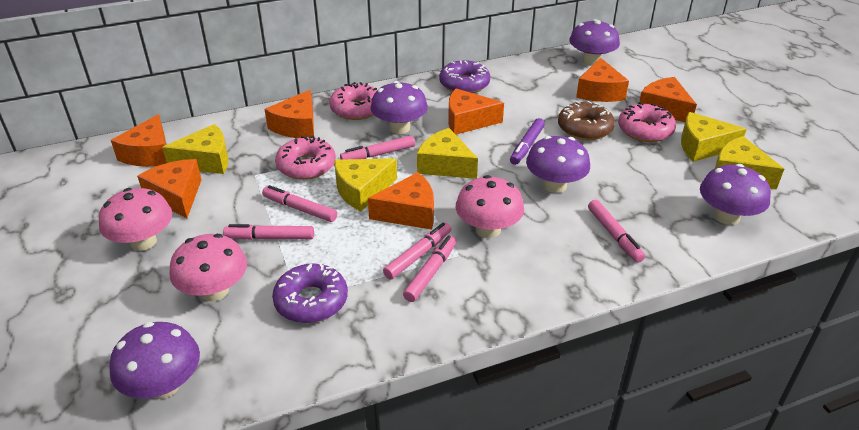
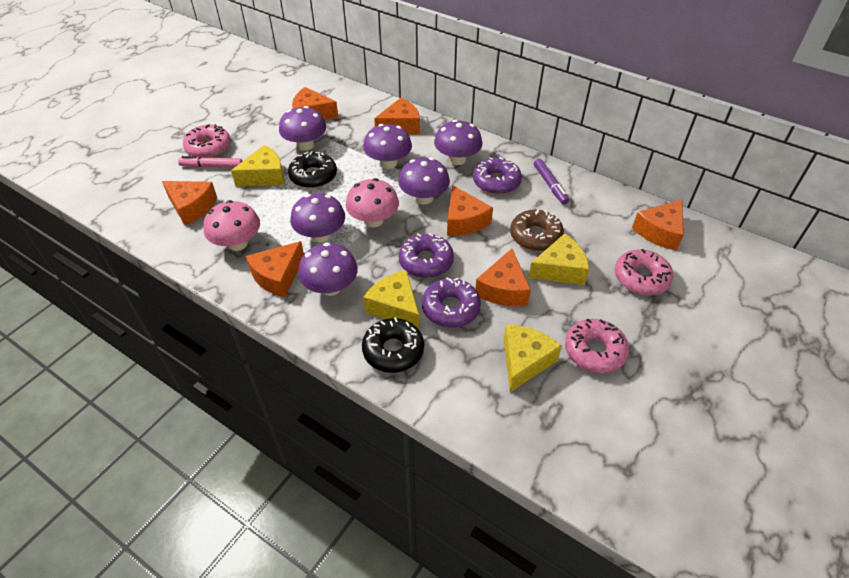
black donut: 0 -> 2
pink marker: 6 -> 1
pink mushroom: 3 -> 2
purple donut: 2 -> 3
purple mushroom: 5 -> 6
yellow cheese: 5 -> 4

